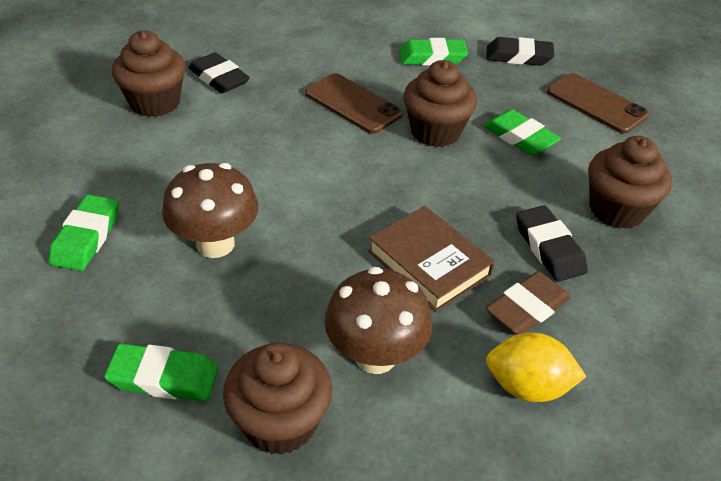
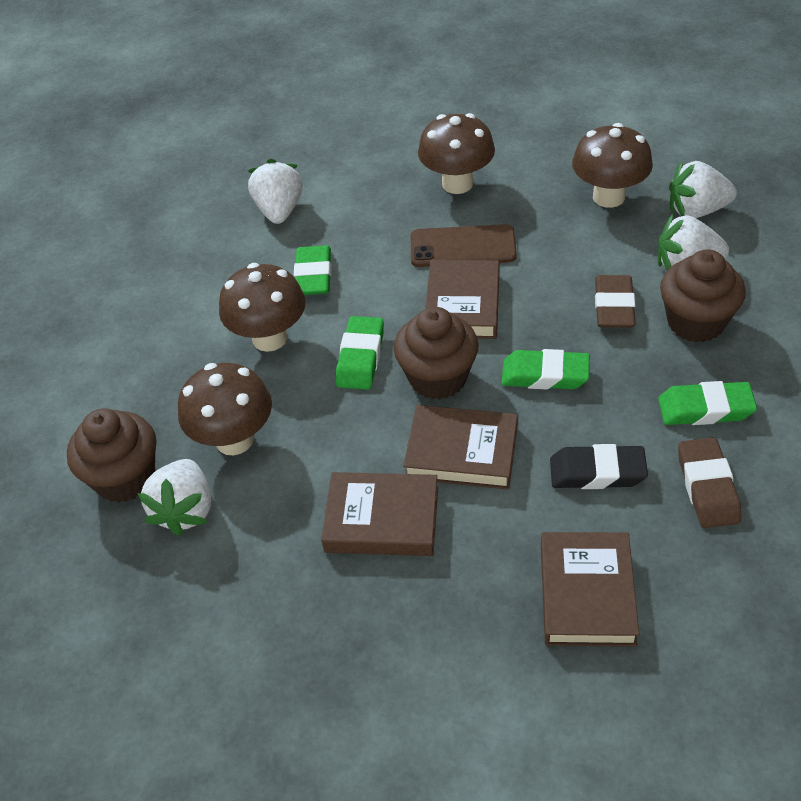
black eraser: 3 -> 1
brown book: 1 -> 4
brown cupcake: 4 -> 3
brown eraser: 1 -> 2
brown mushroom: 2 -> 4
brown phone: 2 -> 1
white strawberry: 0 -> 4
yellow lemon: 1 -> 0

